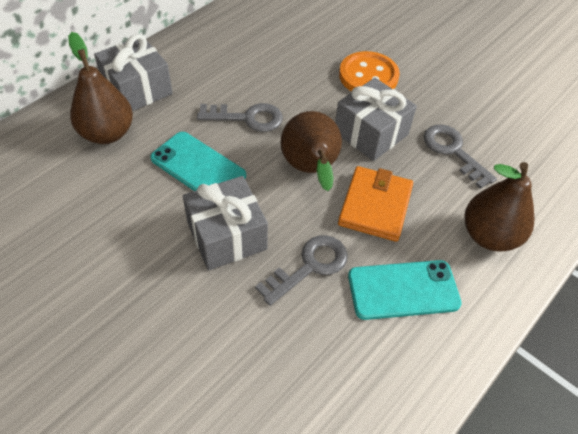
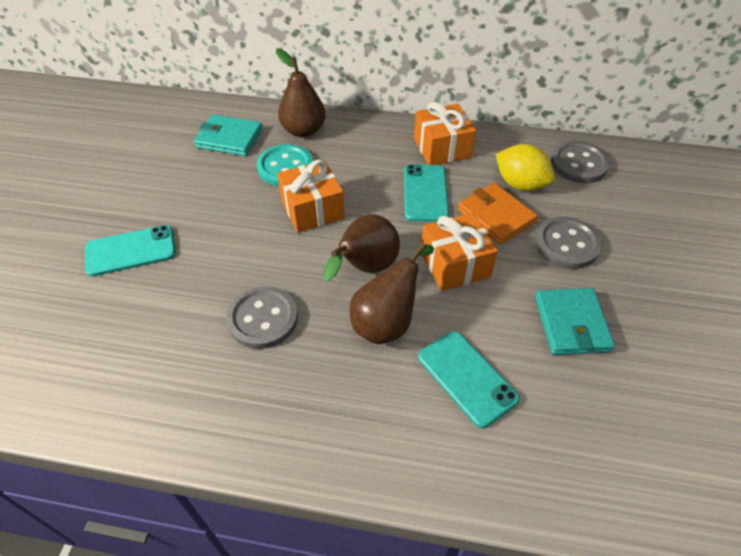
grey button: 0 -> 3
grey gift: 3 -> 0
grey key: 3 -> 0
orange button: 1 -> 0
orange gift: 0 -> 3
turquoise button: 0 -> 1
turquoise phone: 2 -> 3
turquoise wallet: 0 -> 2
yellow lemon: 0 -> 1

